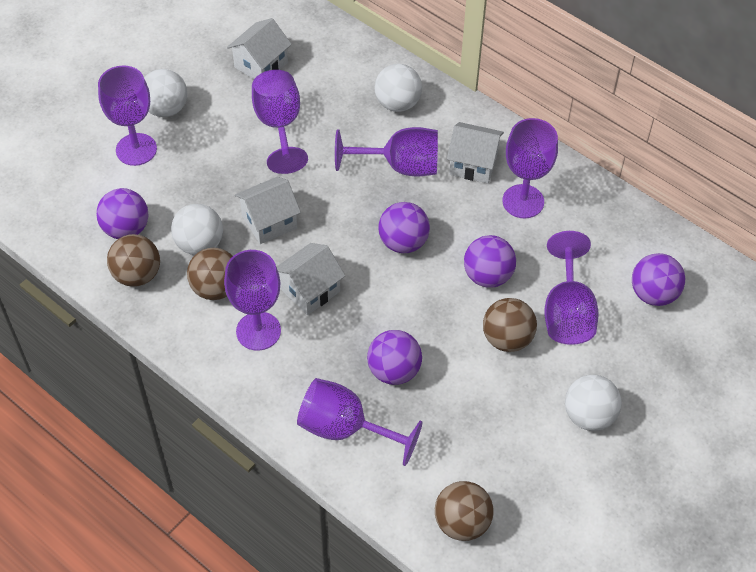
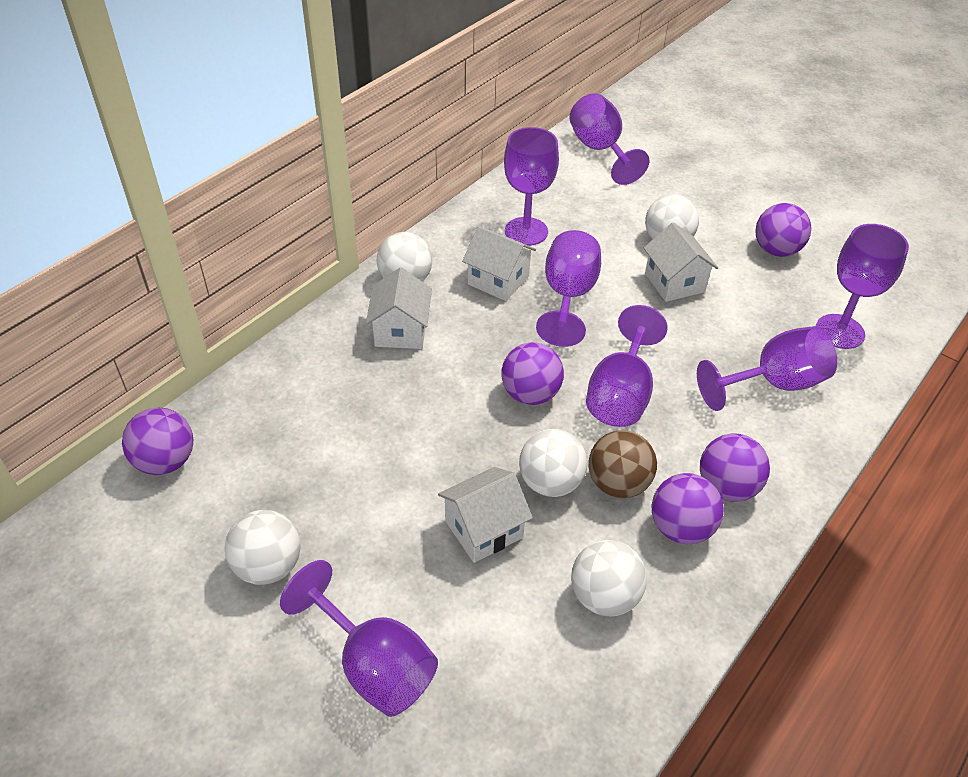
brown ball: 4 -> 1
white ball: 4 -> 5

